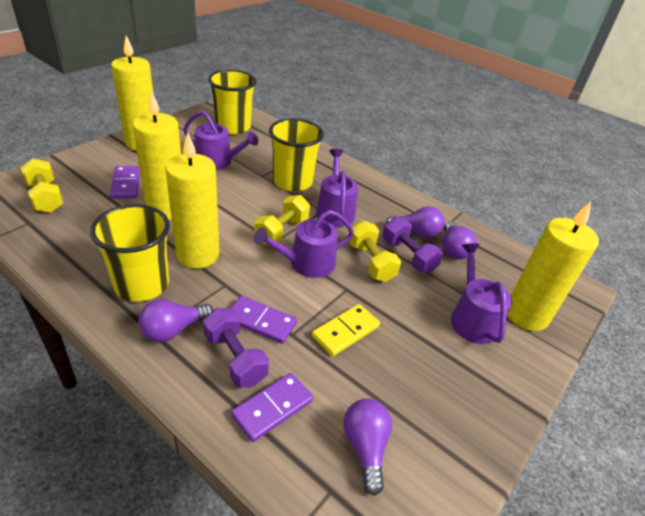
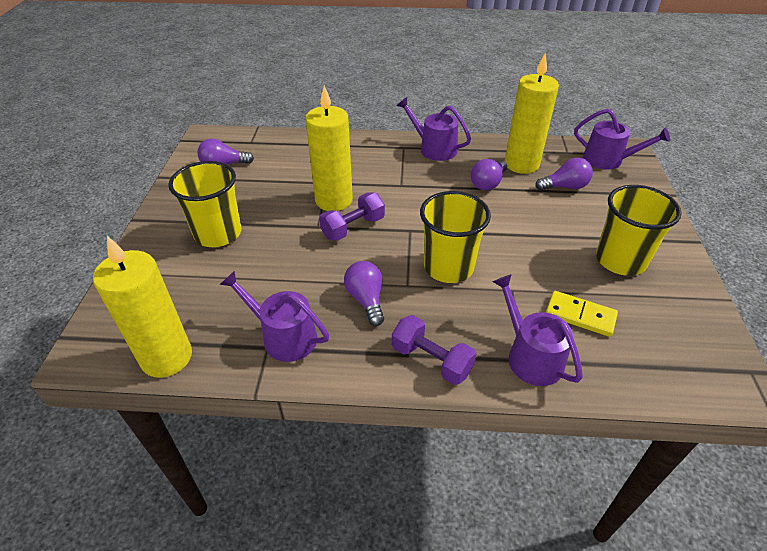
purple domino: 3 -> 0
yellow candle: 4 -> 3
yellow dumbbell: 3 -> 0

